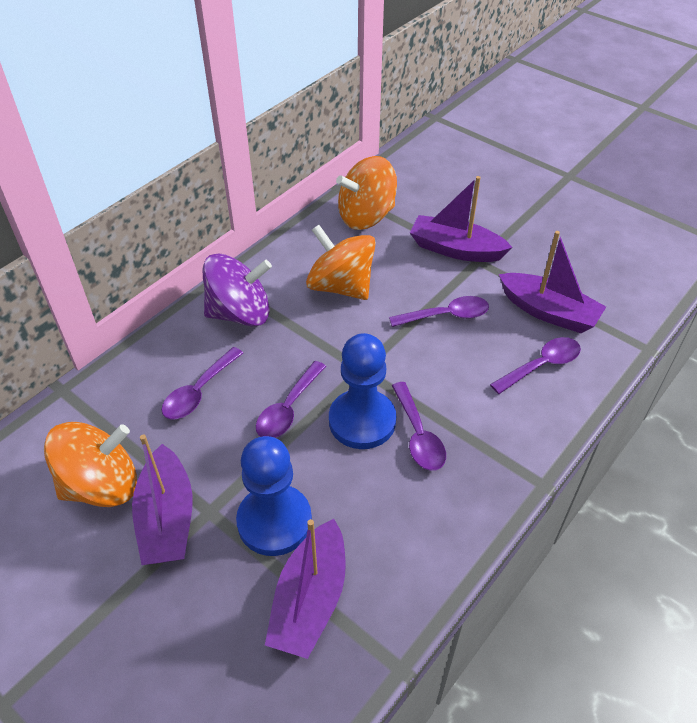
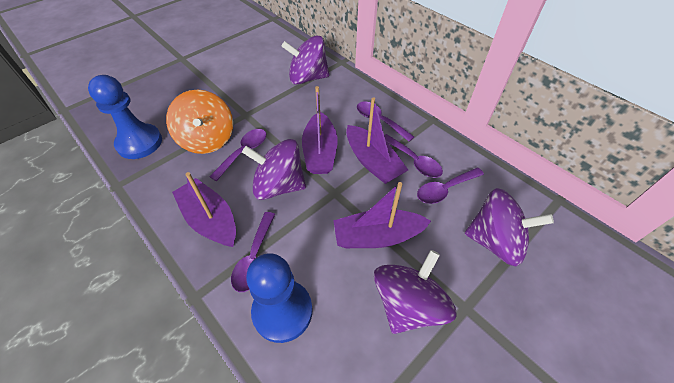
orange spinning top: 3 -> 1
purple spinning top: 1 -> 4

